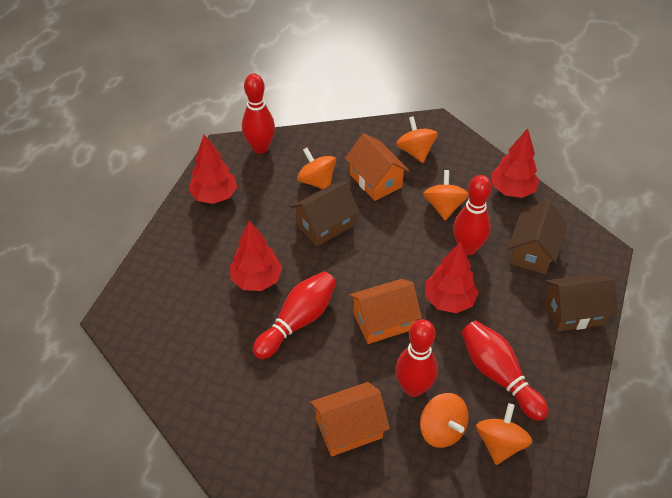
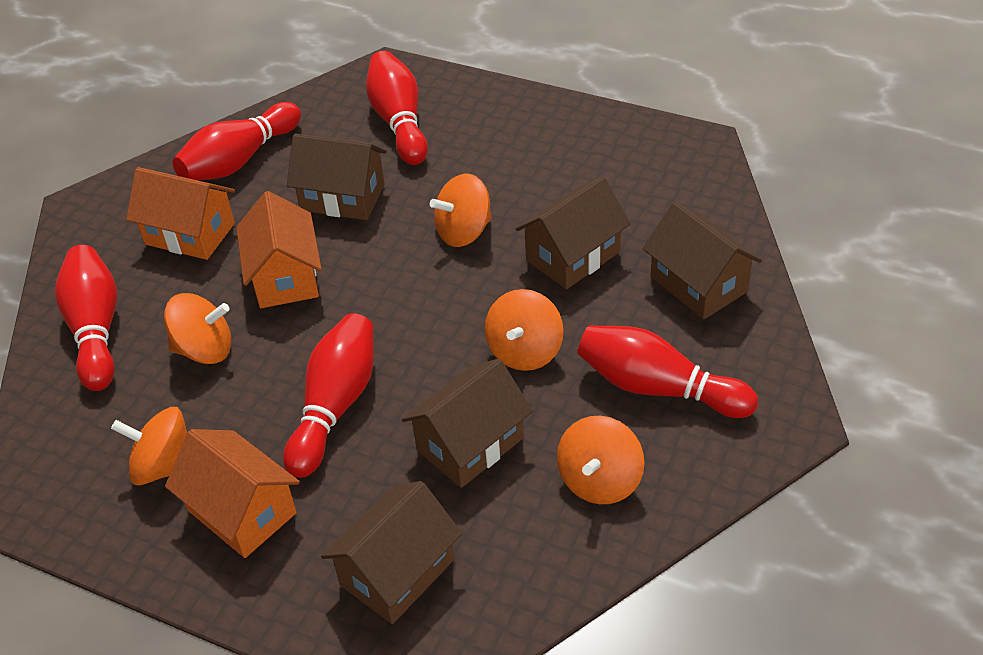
brown house: 3 -> 5
red tree: 4 -> 0

